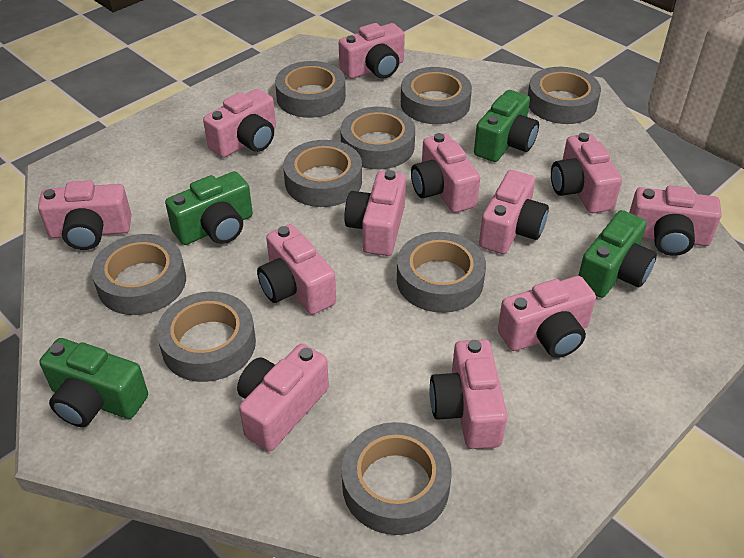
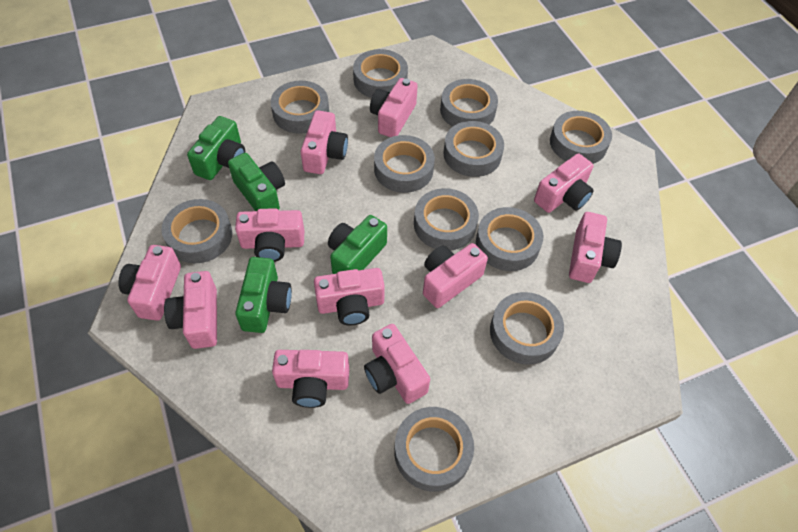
grey tape: 9 -> 11
pink camera: 12 -> 11

